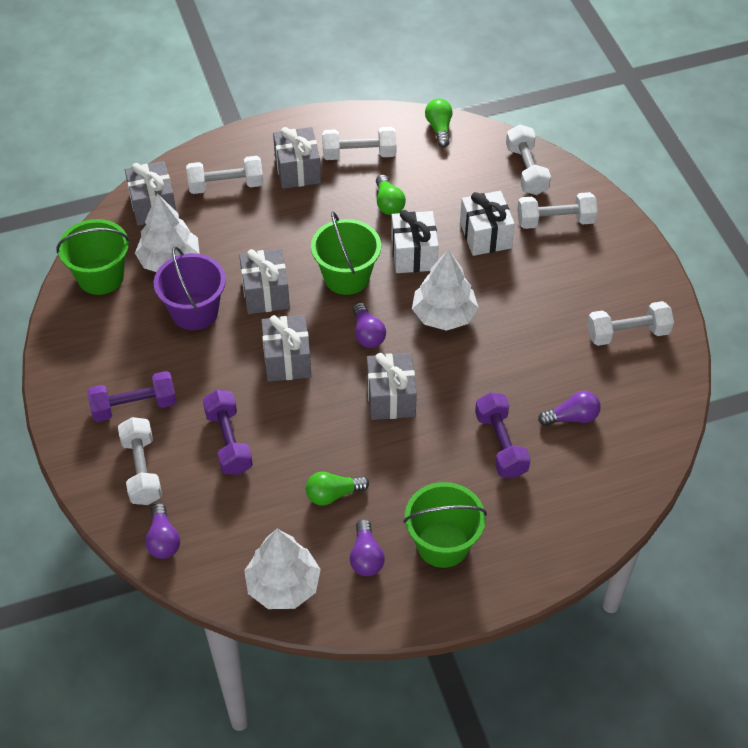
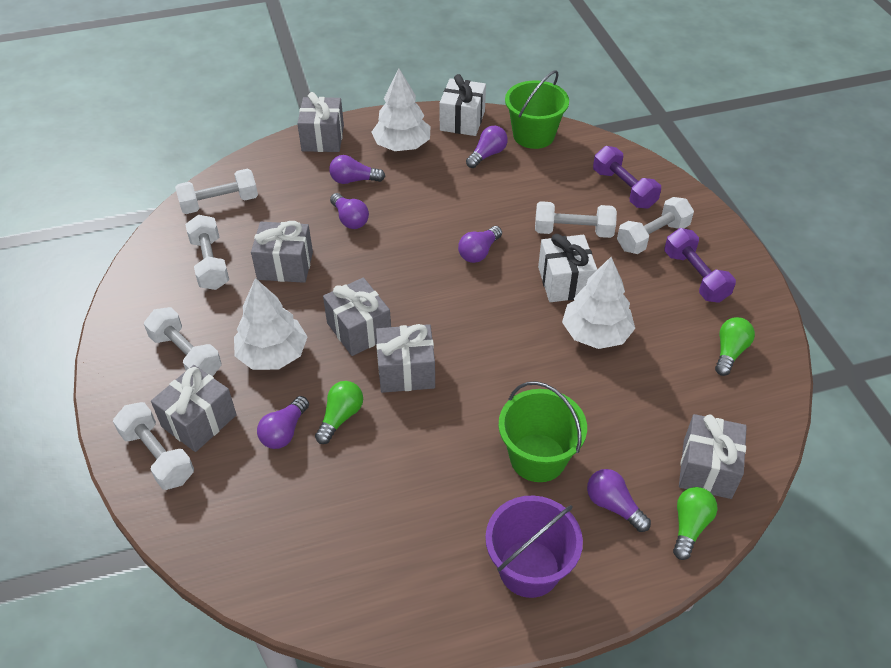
green bucket: 3 -> 2
grey gift: 5 -> 6
purple dumbbell: 3 -> 2
purple light bulb: 4 -> 6

